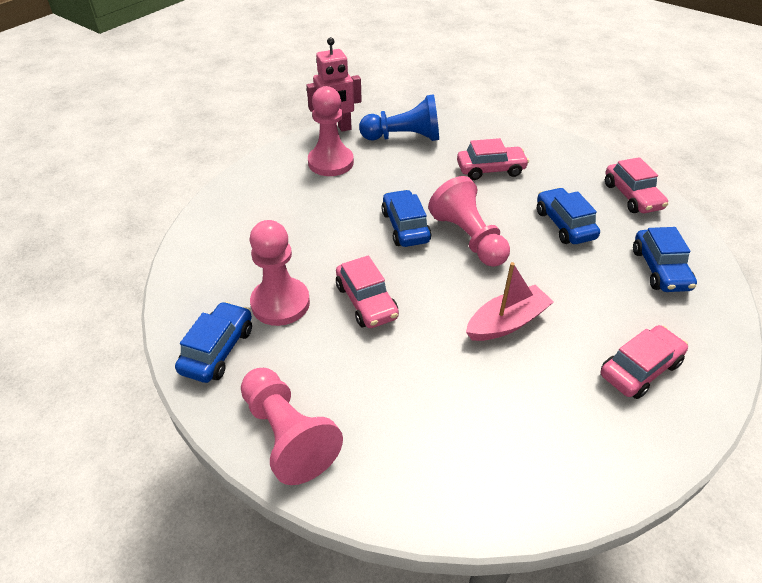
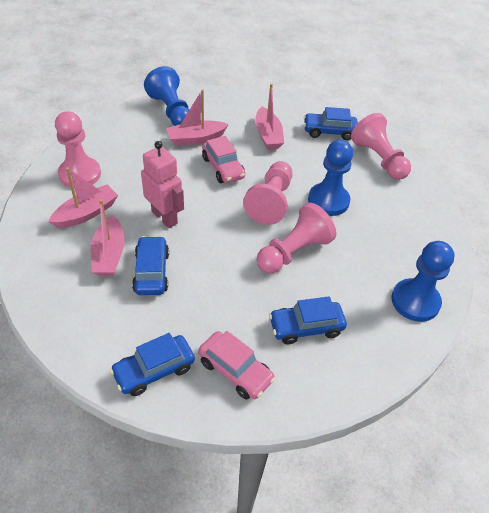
blue pawn: 1 -> 3
pink boat: 1 -> 4
pink car: 4 -> 2

